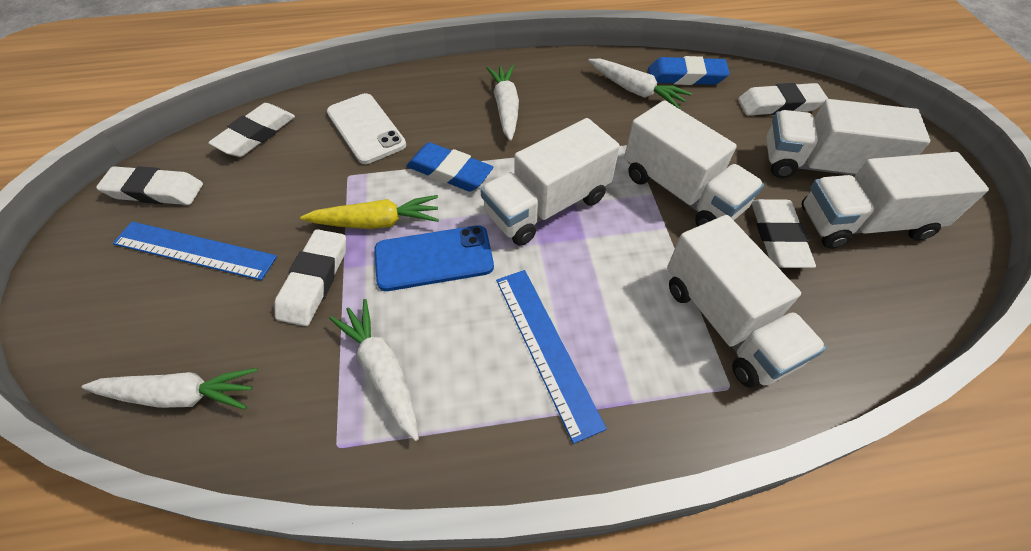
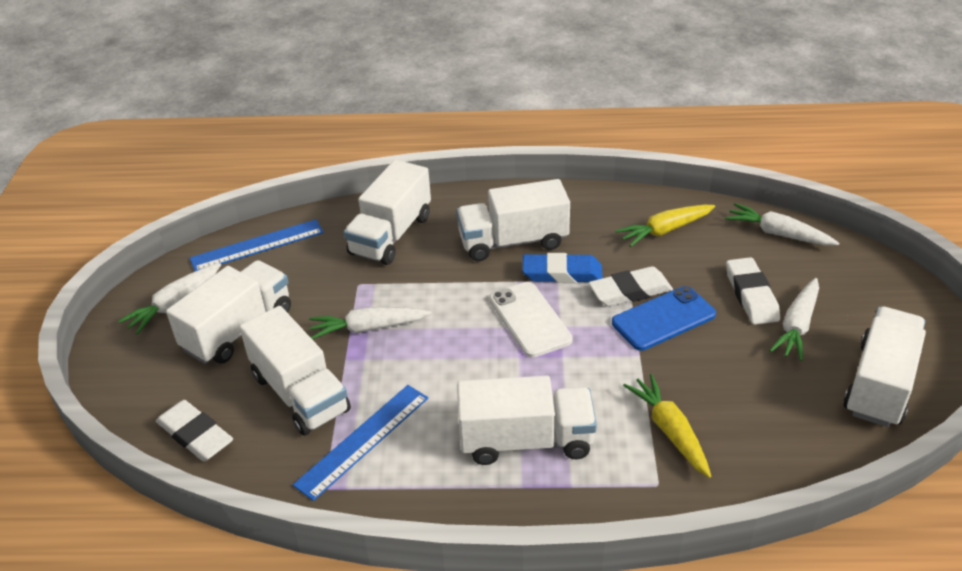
blue eraser: 2 -> 1
white eraser: 5 -> 3
white truck: 5 -> 6
yellow carrot: 1 -> 2

